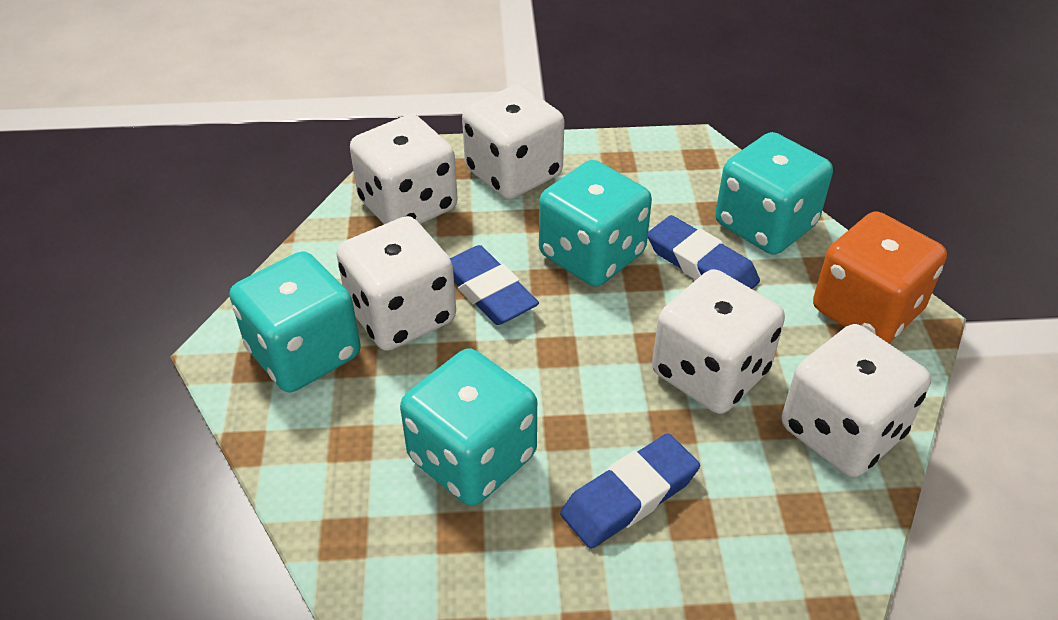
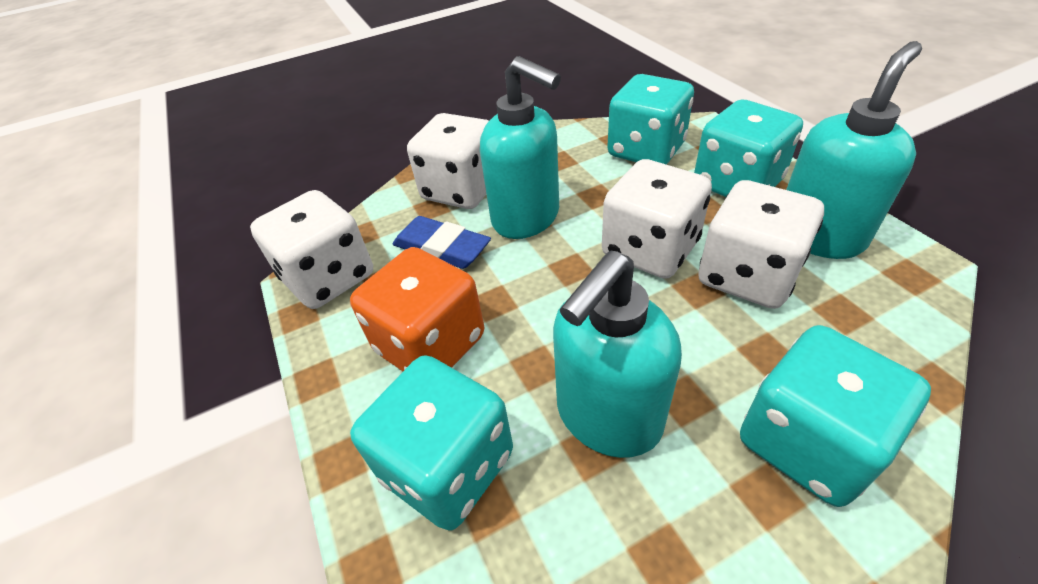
blue eraser: 3 -> 1
turquoise soap dispenser: 0 -> 3
white dice: 5 -> 4

